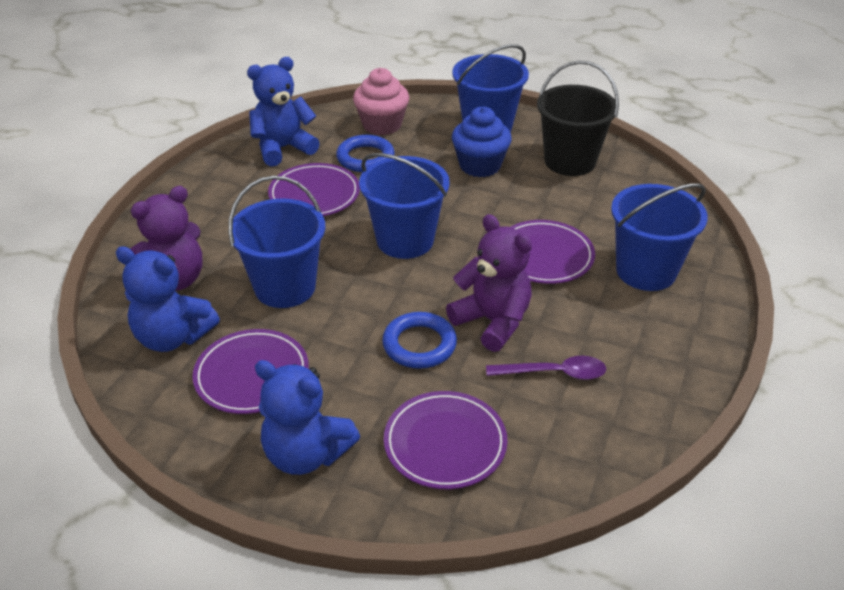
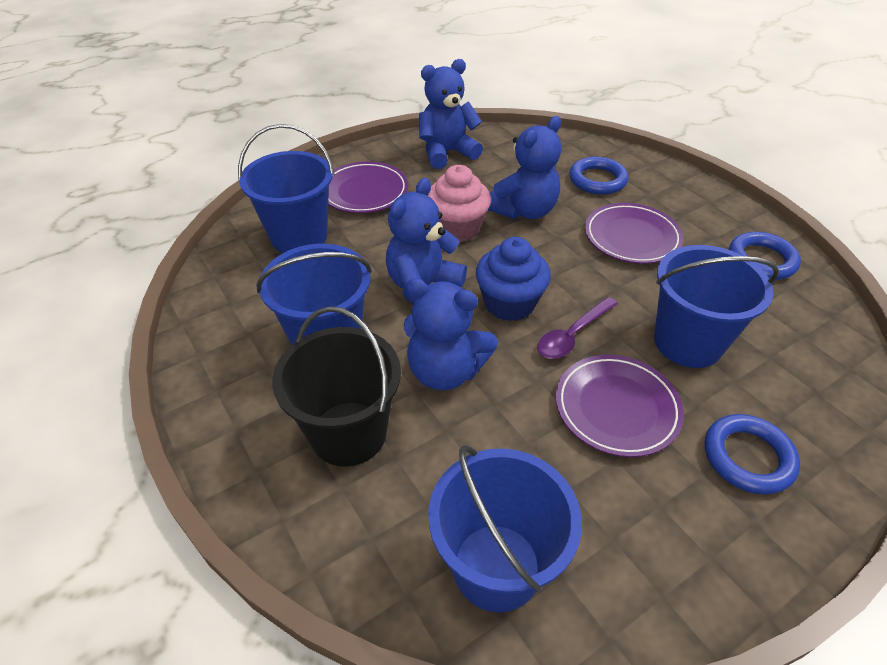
blue ring: 2 -> 3
blue teddy bear: 3 -> 4
purple plate: 4 -> 3
purple teddy bear: 2 -> 0

